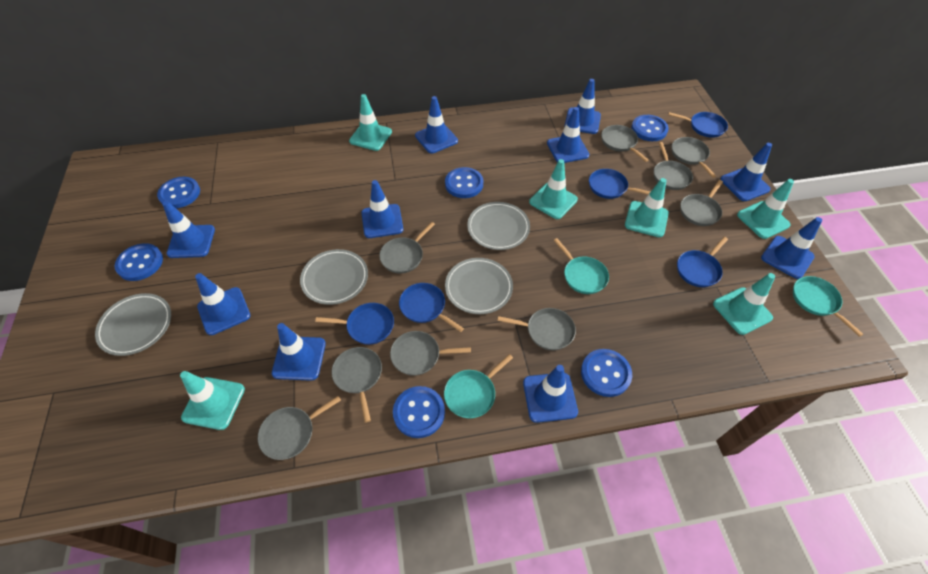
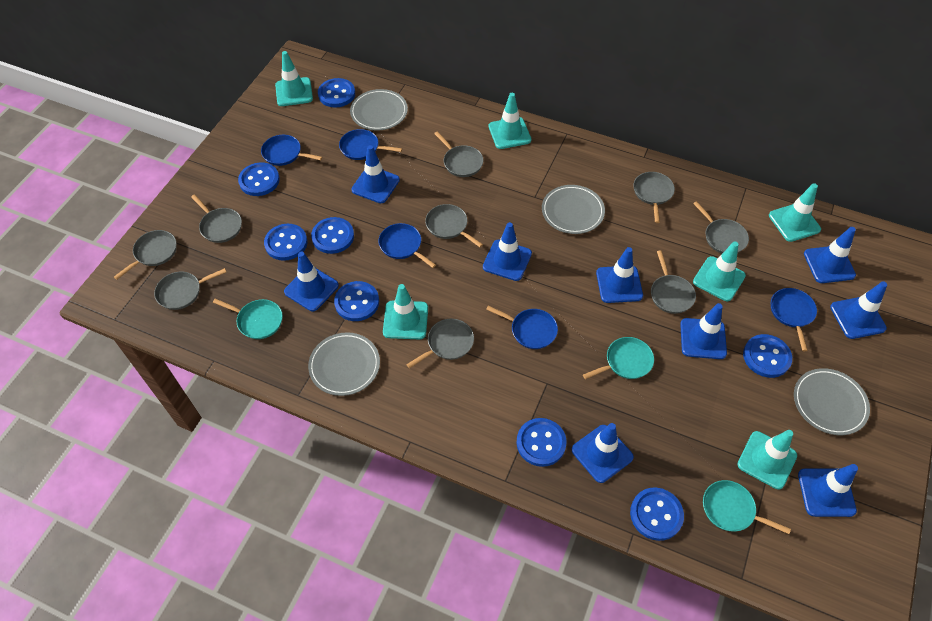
blue button: 6 -> 8
blue traffic cone: 10 -> 9

